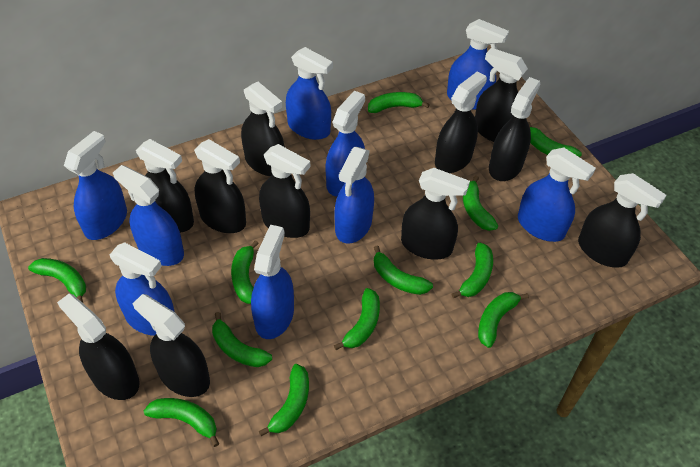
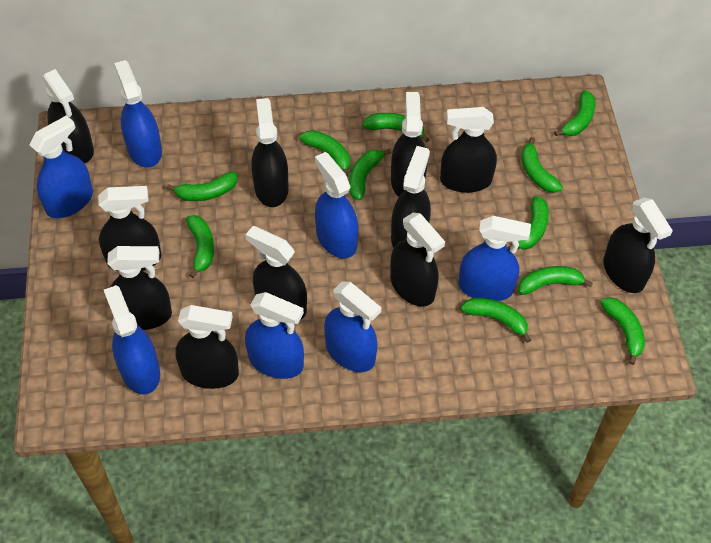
blue spray bottle: 9 -> 7
green banana: 12 -> 11

